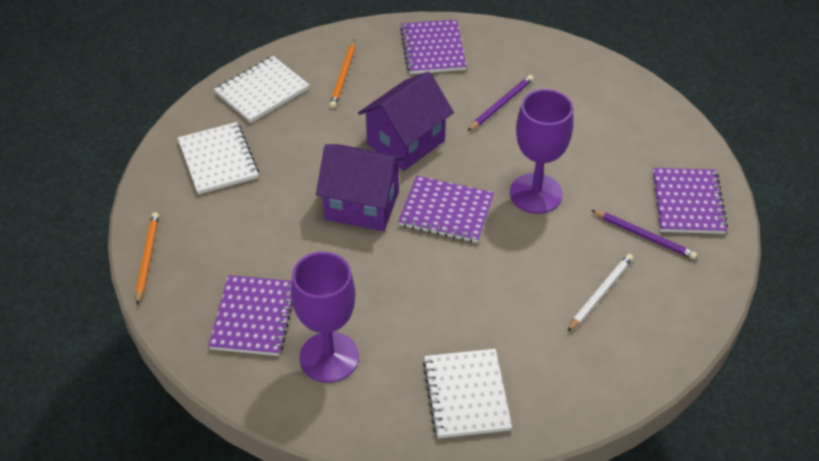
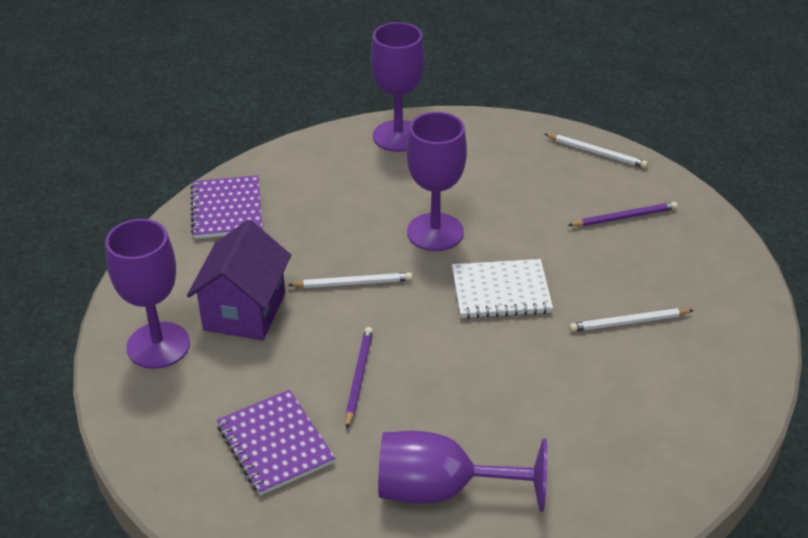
orange pencil: 2 -> 0
purple goblet: 2 -> 4
purple house: 2 -> 1
purple notebook: 4 -> 2
white notebook: 3 -> 1
white pencil: 1 -> 3

